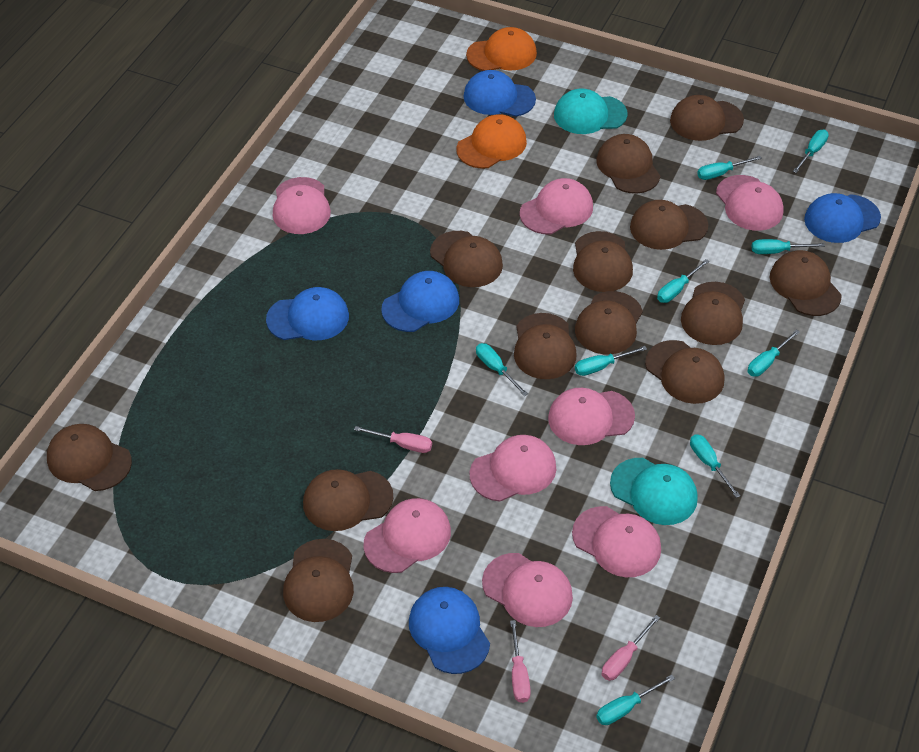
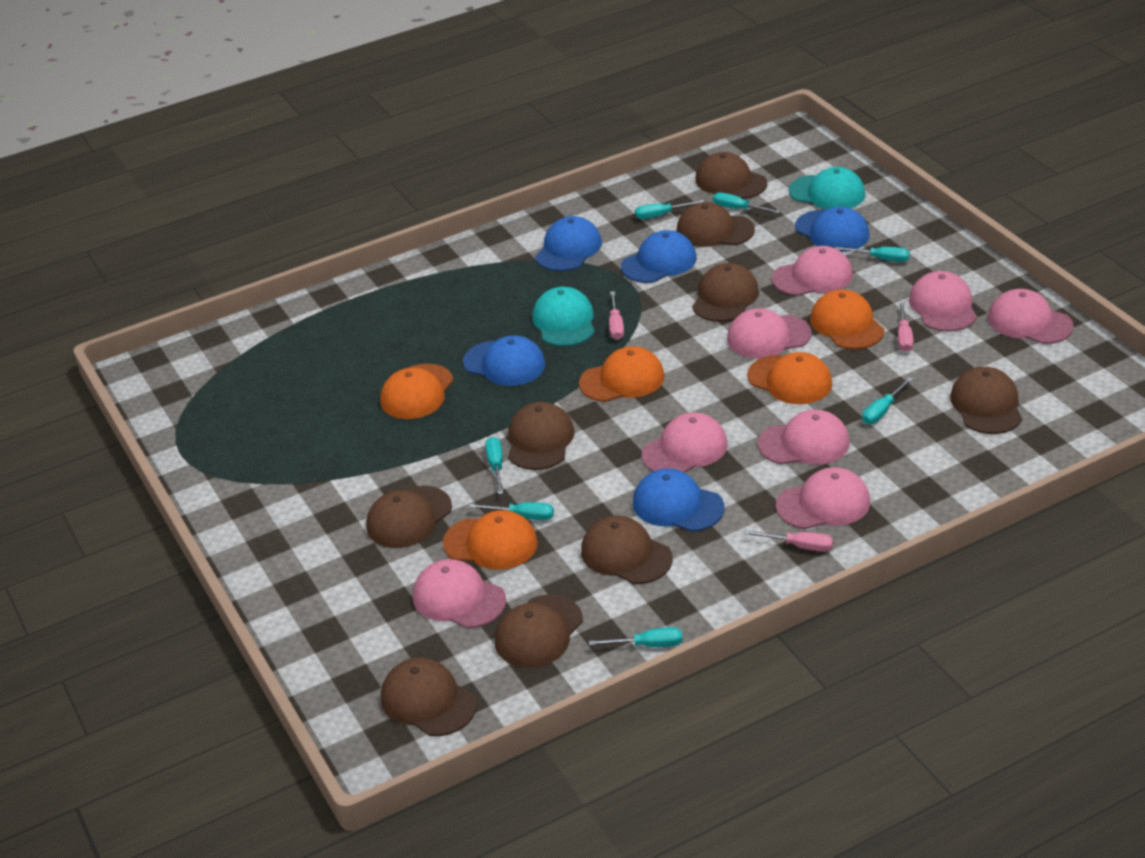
brown cap: 13 -> 9
orange cap: 2 -> 5
turquoise screwdriver: 9 -> 7

